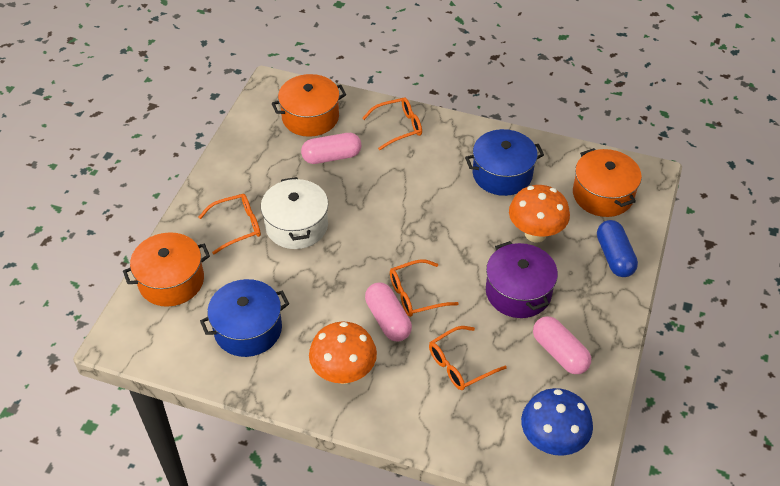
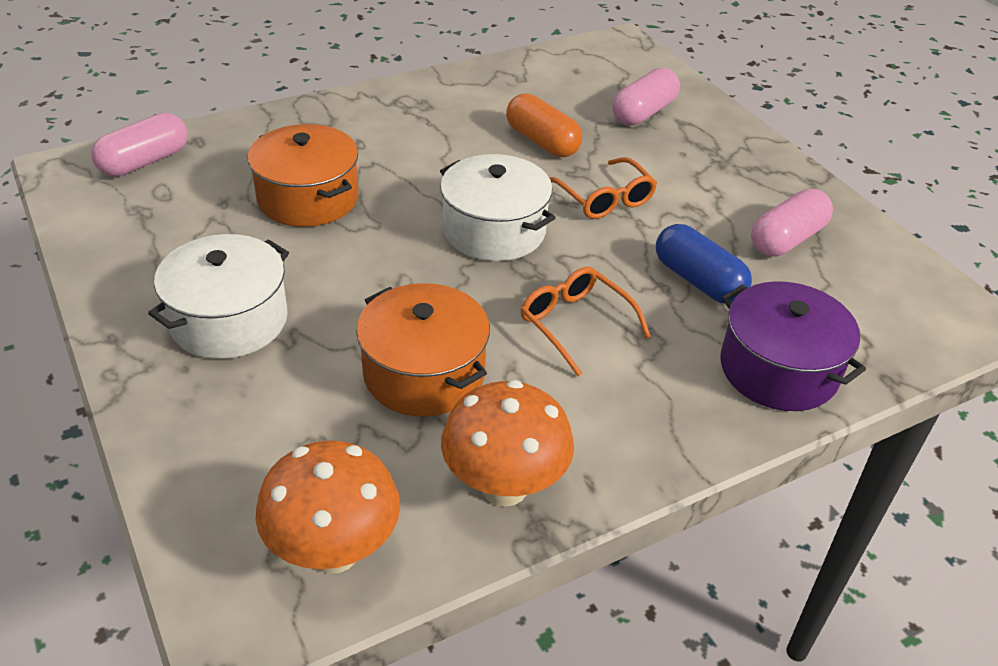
blue mushroom: 1 -> 0
blue pot: 2 -> 0
orange capsule: 0 -> 1
orange glasses: 4 -> 2
orange pot: 3 -> 2
white pot: 1 -> 2

